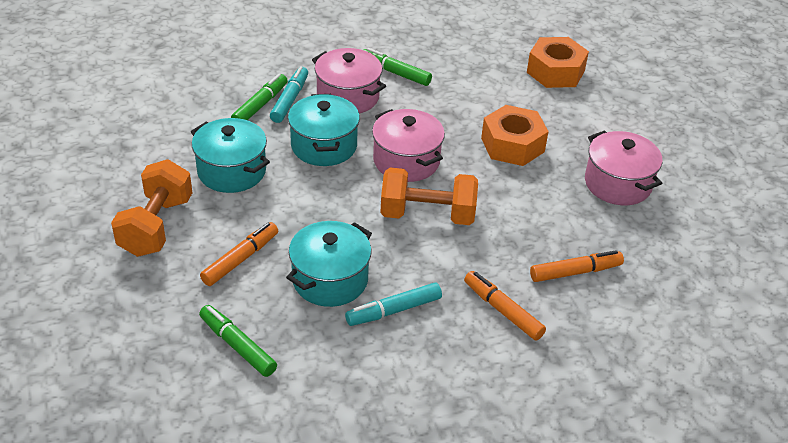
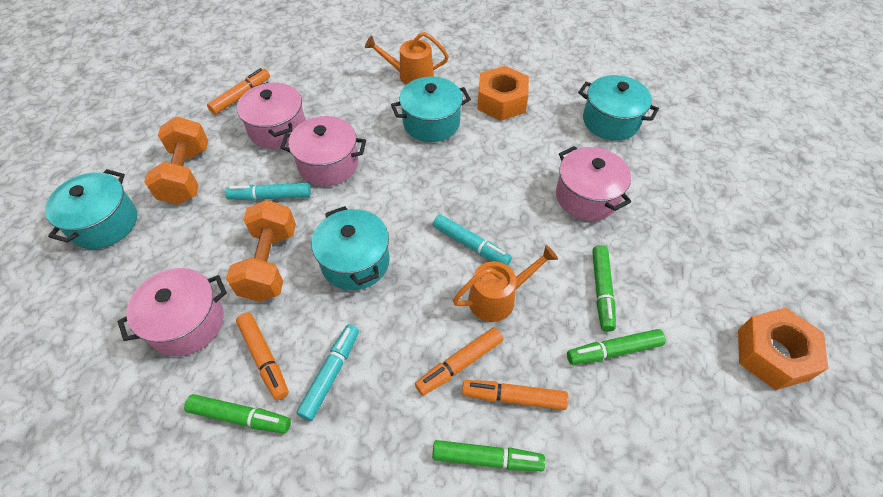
green marker: 3 -> 4
orange marker: 3 -> 4
orange watering can: 0 -> 2
pink pot: 3 -> 4
turquoise marker: 2 -> 3
turquoise pot: 3 -> 4

